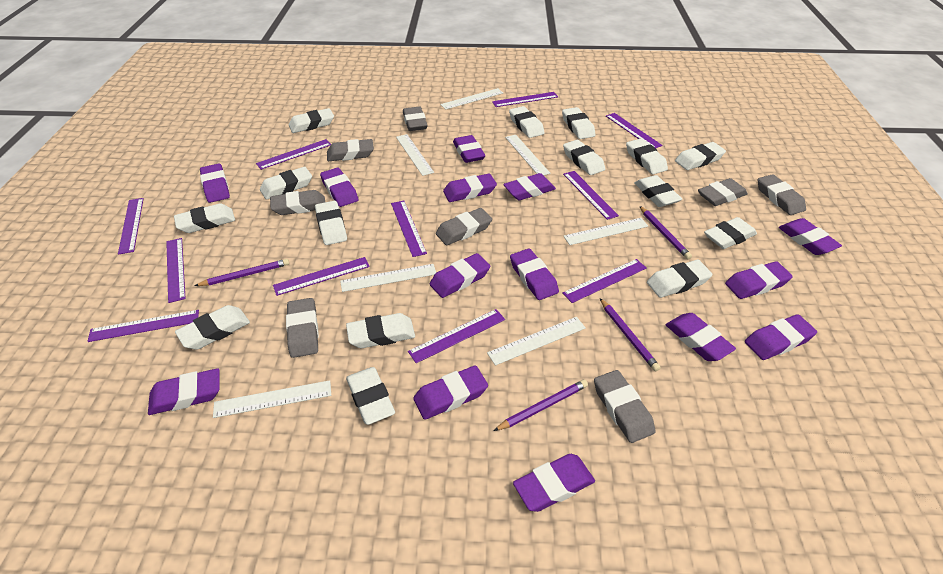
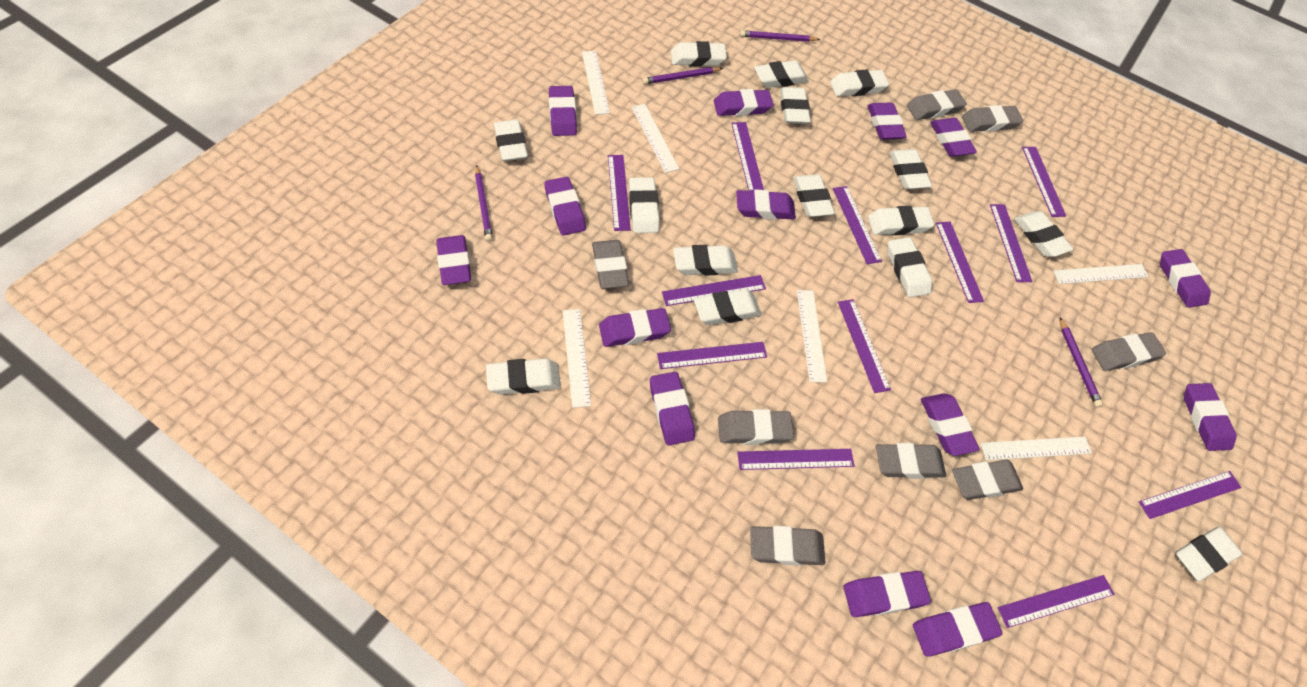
purple ruler: 11 -> 12
white ruler: 7 -> 6

